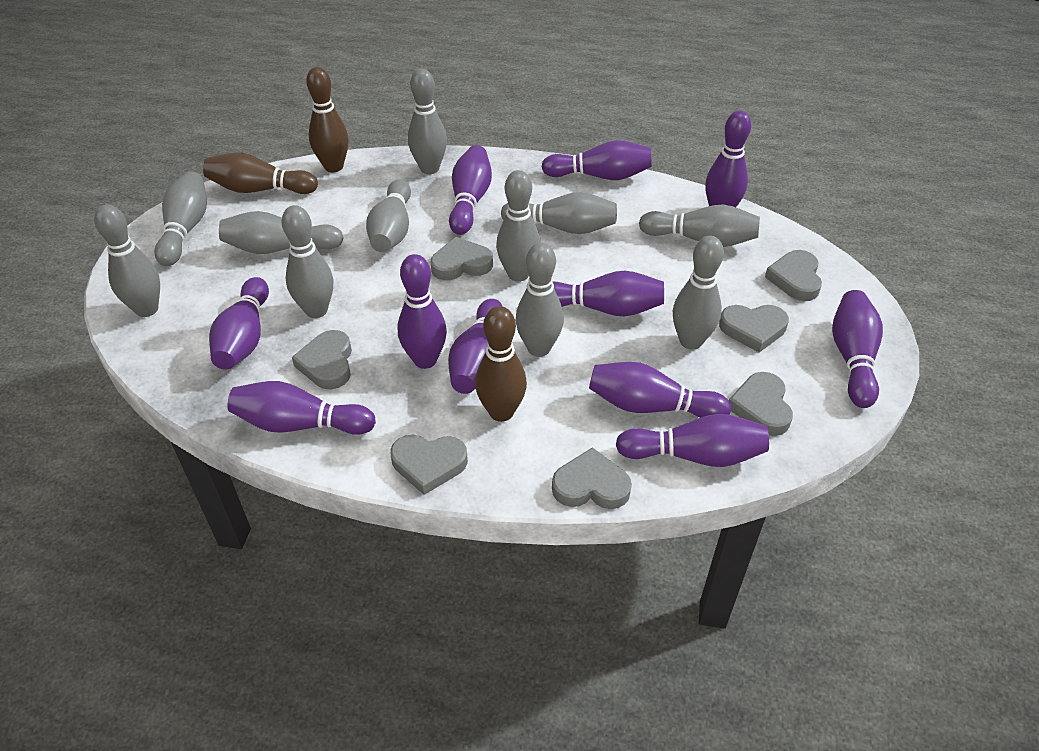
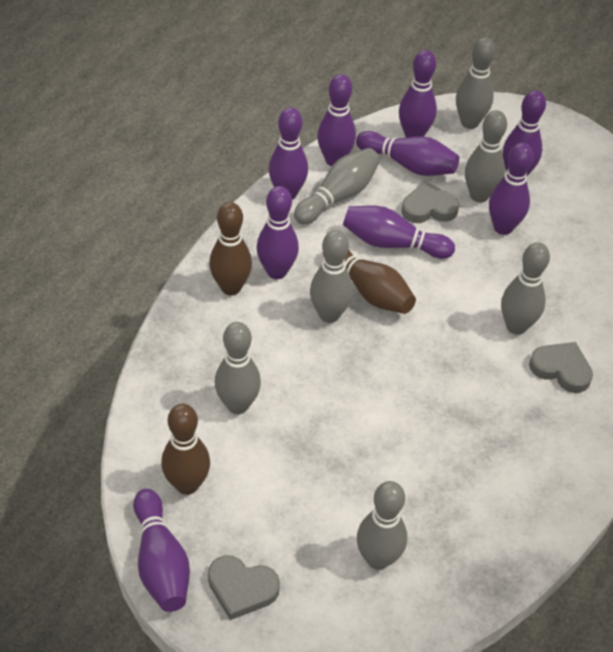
grey bowling pin: 11 -> 7
grey heart: 7 -> 3
purple bowling pin: 11 -> 9

